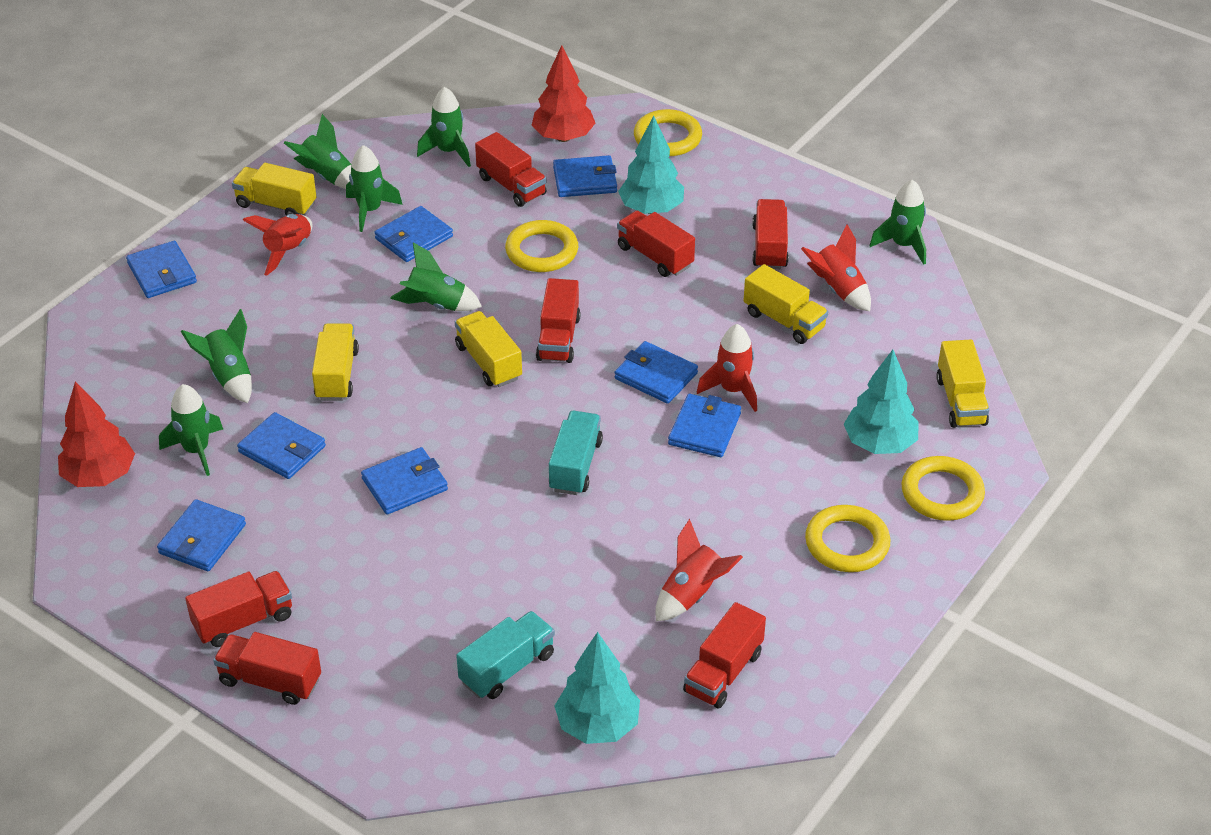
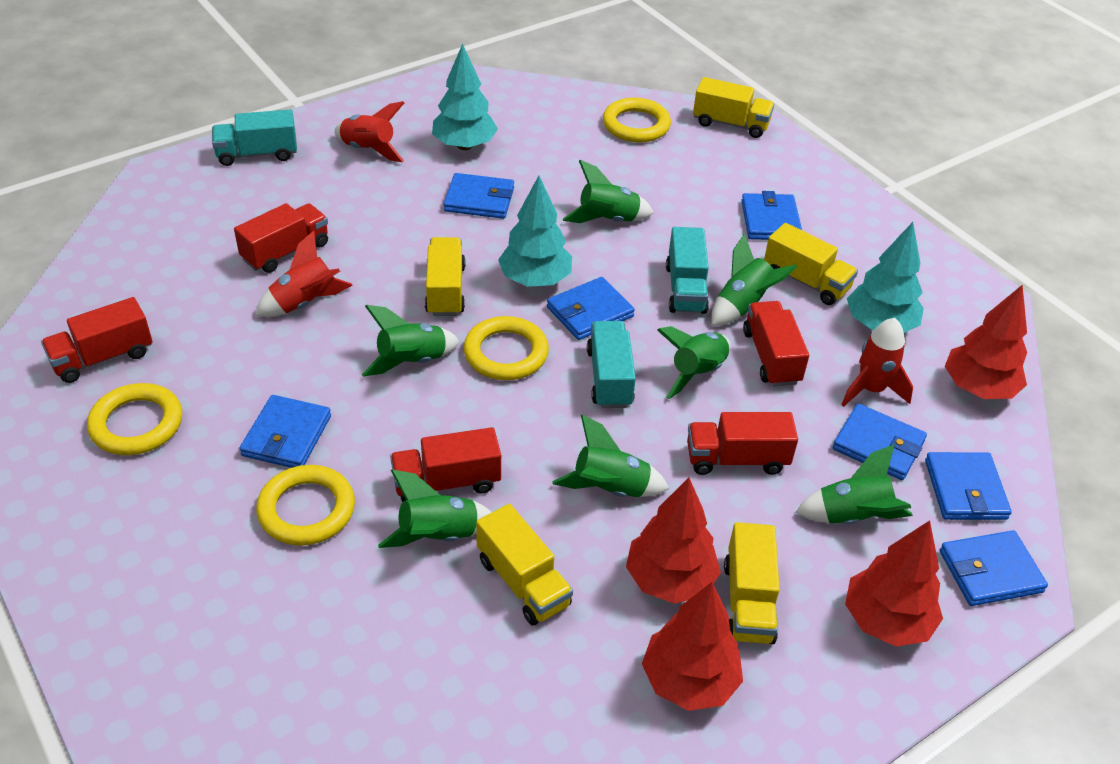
blue wallet: 8 -> 7
red rocket: 4 -> 3
red tree: 2 -> 4
red truck: 7 -> 5
turquoise truck: 2 -> 3

